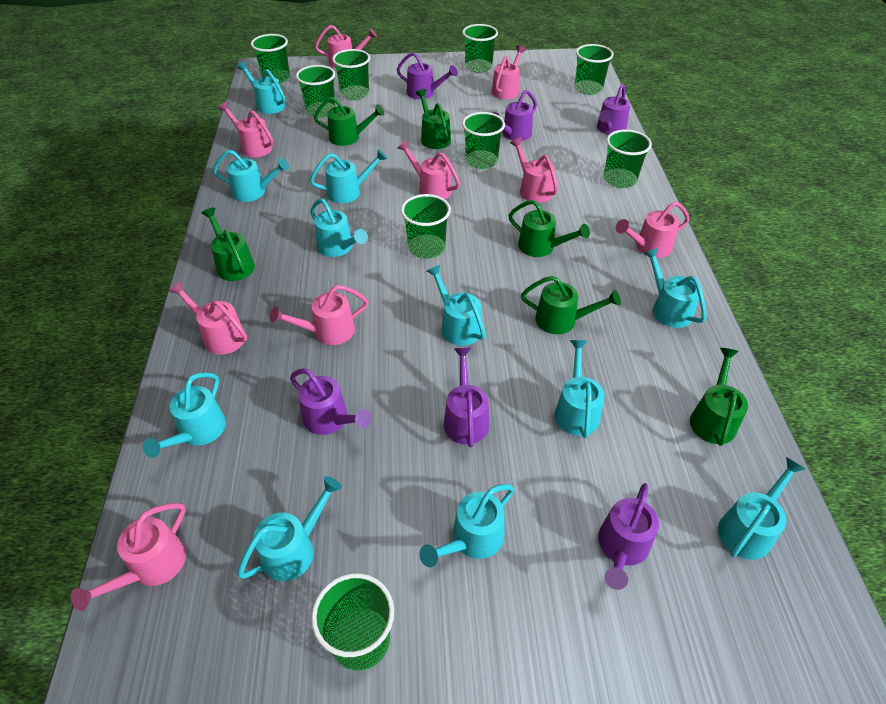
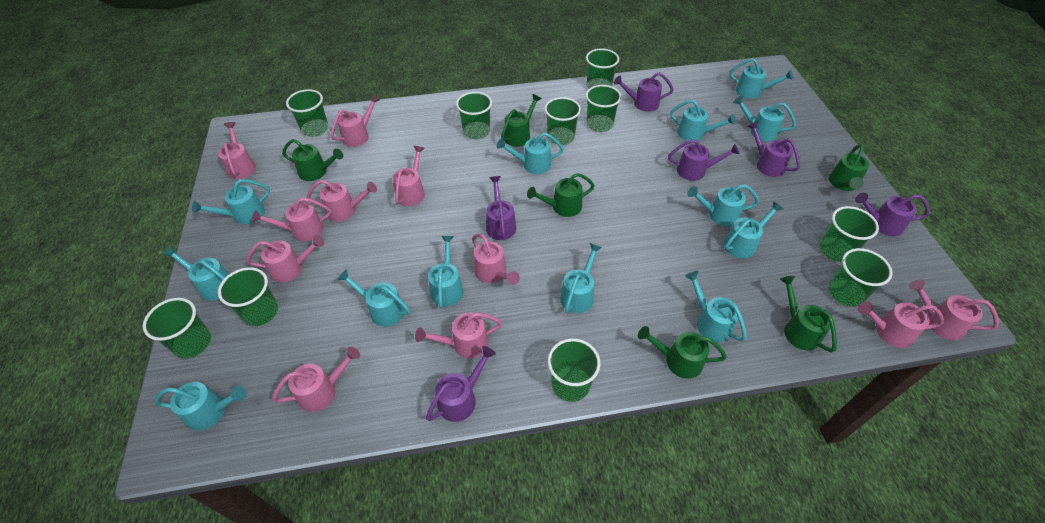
green cup: 9 -> 10
pink watering can: 9 -> 11
turquoise watering can: 11 -> 13

